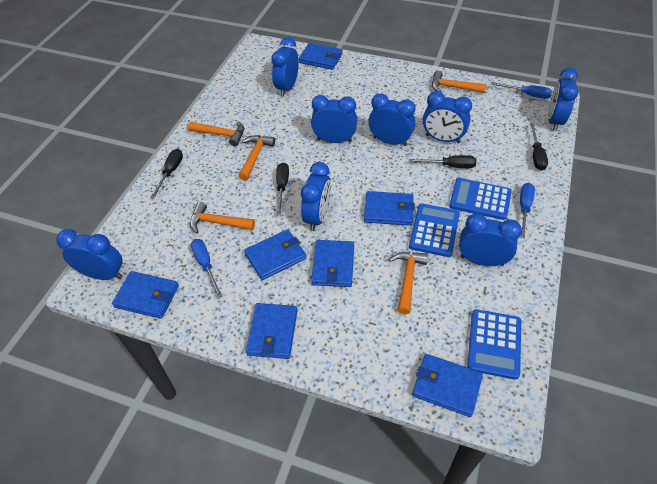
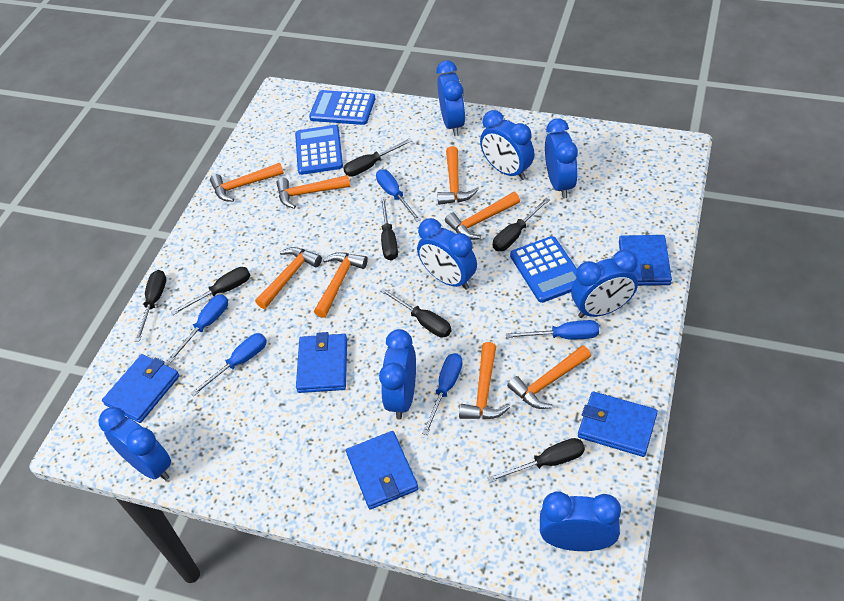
black screwdriver: 4 -> 7
blue screwdriver: 3 -> 5
blue wallet: 7 -> 5
orange hammer: 5 -> 8

